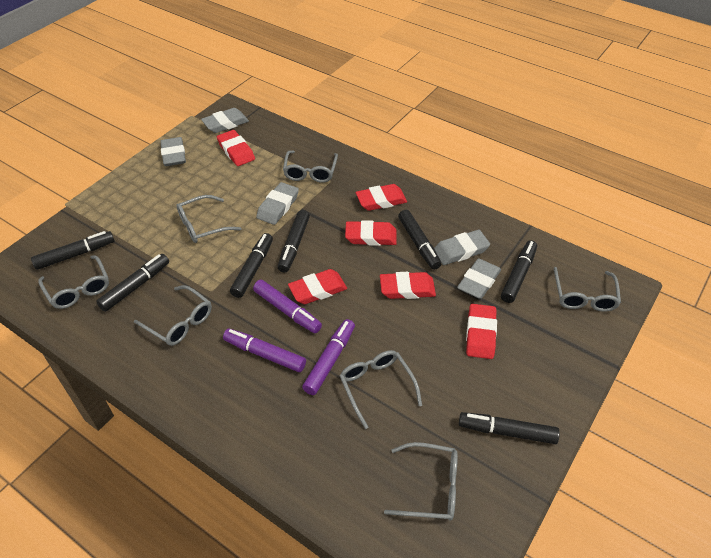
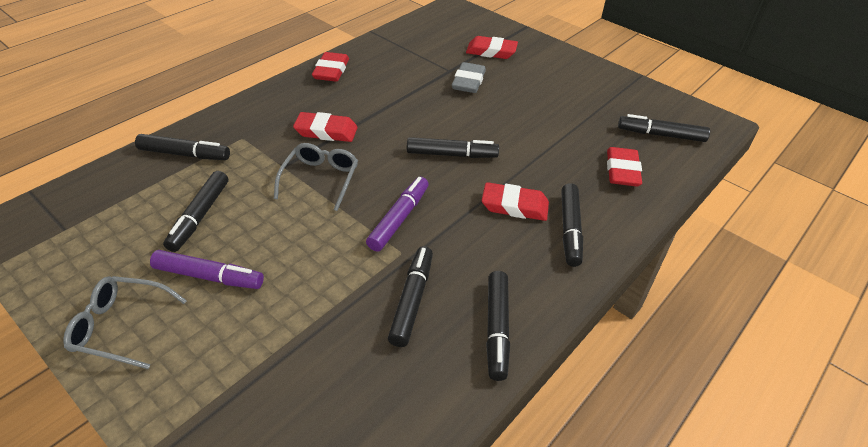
grey eraser: 5 -> 1
grey glasses: 7 -> 2
purple marker: 3 -> 2
red eraser: 6 -> 5

